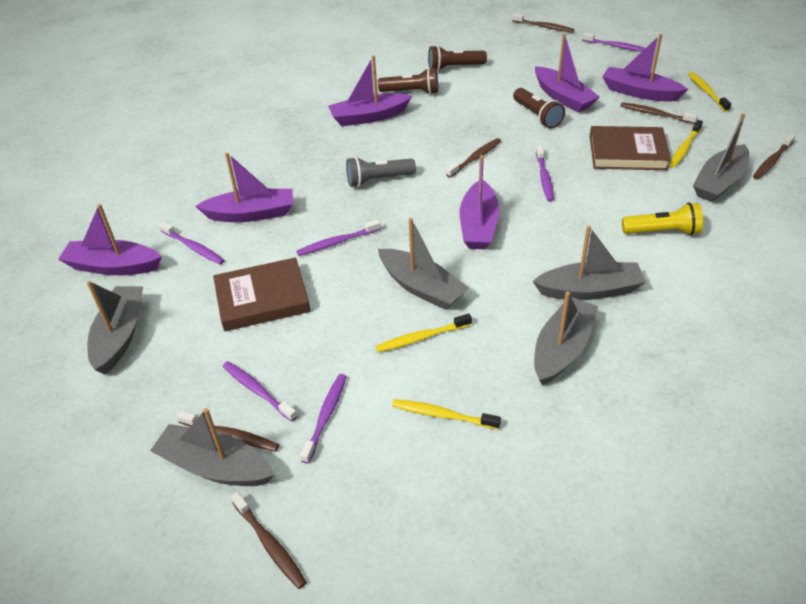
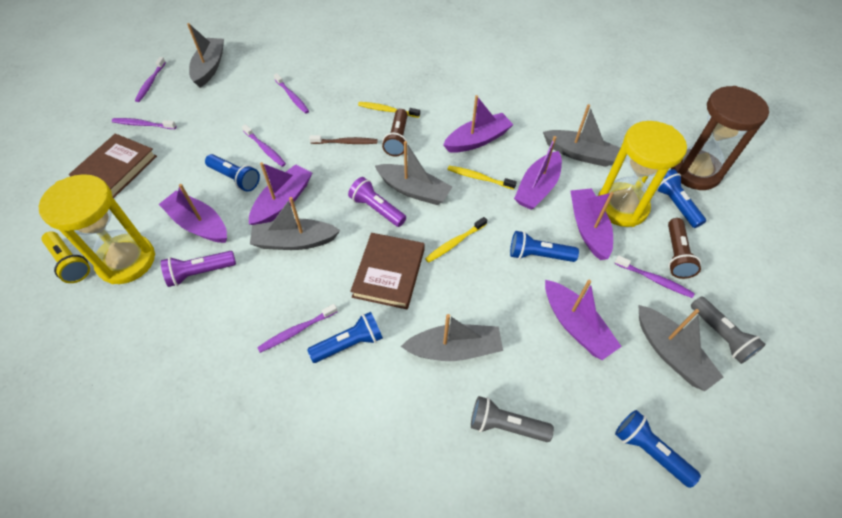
blue flashlight: 0 -> 5
brown flashlight: 3 -> 2
brown hourglass: 0 -> 1
brown toothbrush: 6 -> 1
grey flashlight: 1 -> 2
purple flashlight: 0 -> 2
yellow hourglass: 0 -> 2
yellow toothbrush: 4 -> 3

